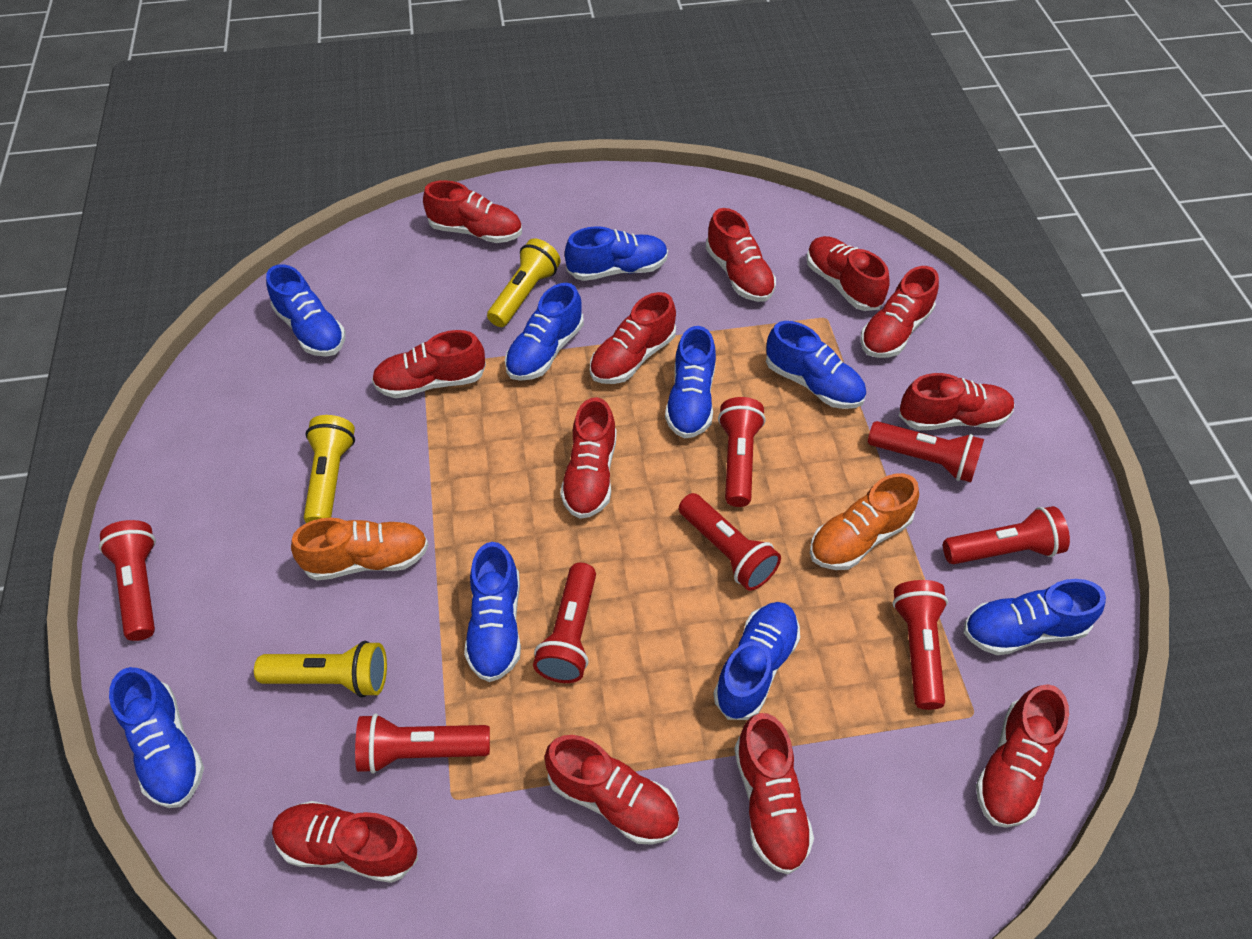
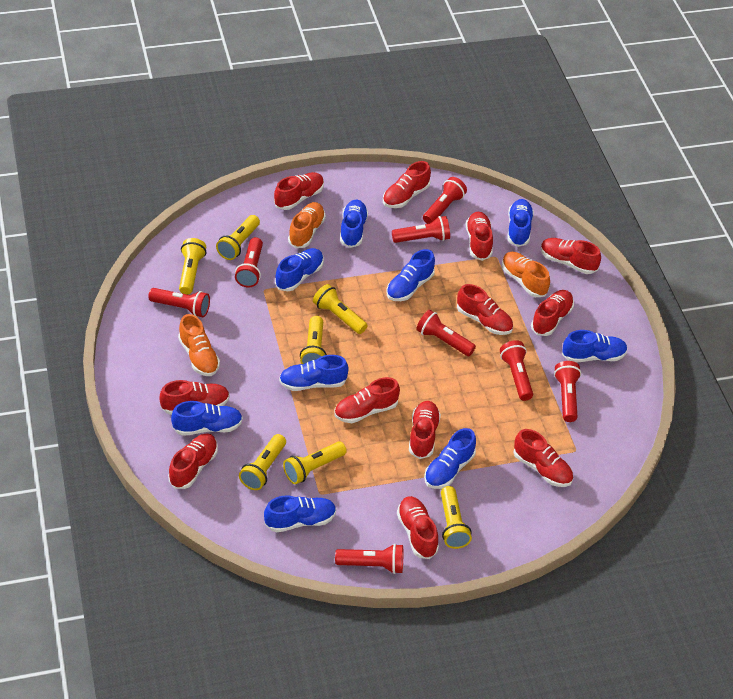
orange shoe: 2 -> 3
yellow flashlight: 3 -> 7

